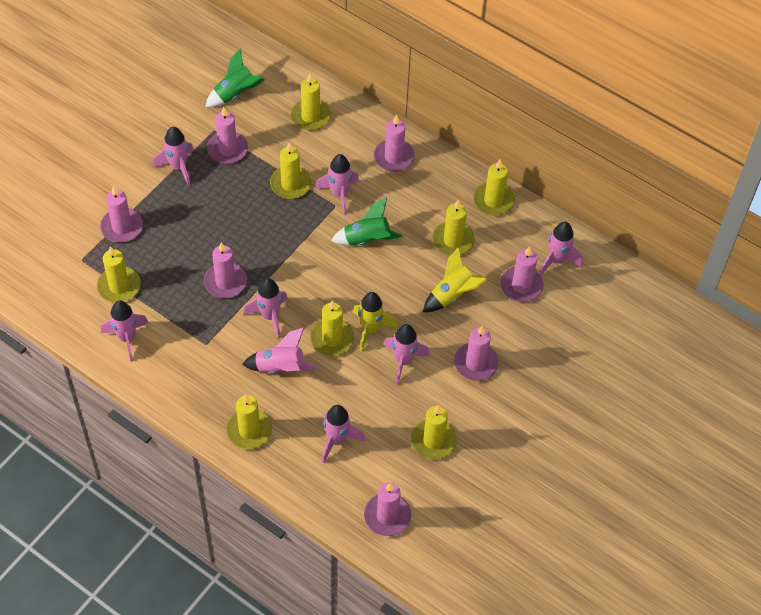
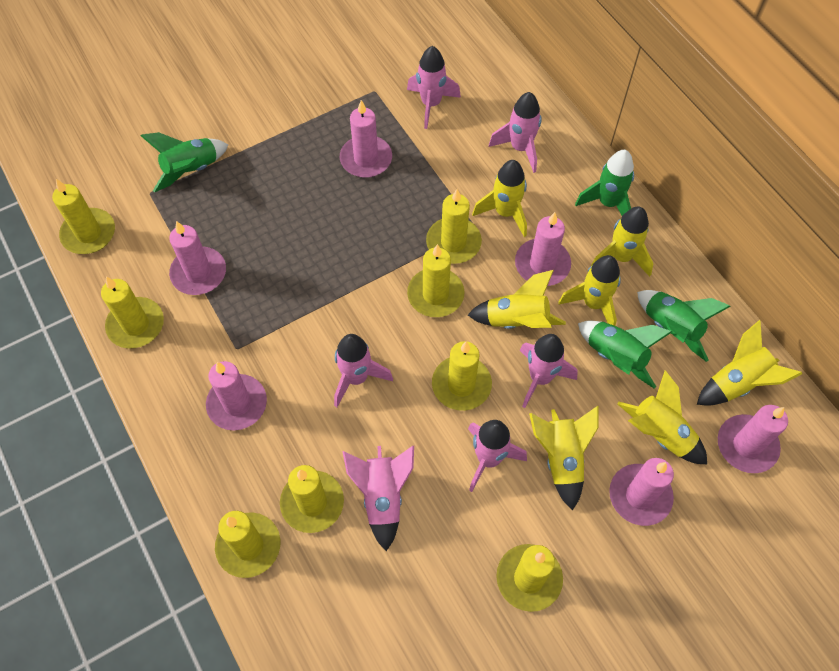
green rocket: 2 -> 4
pink candle: 7 -> 6
pink rocket: 8 -> 6
yellow rocket: 2 -> 7

